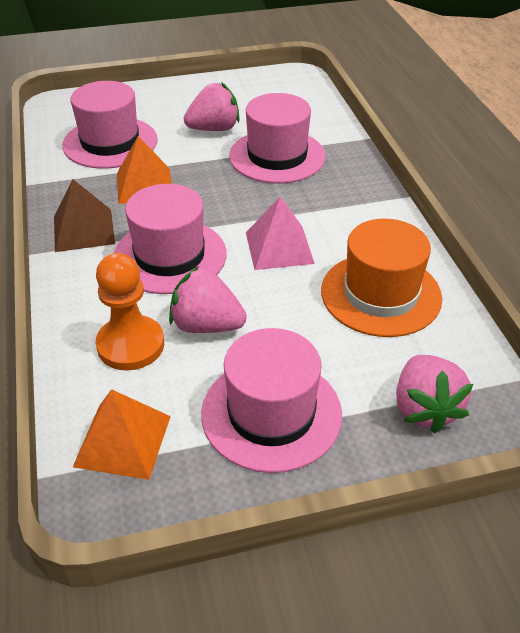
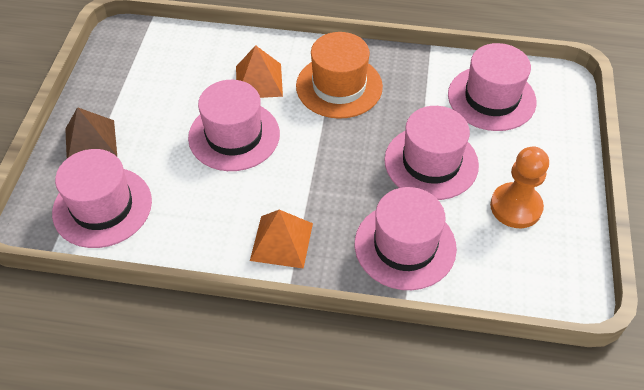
pink hat: 4 -> 5
pink pyramid: 1 -> 0
pink strawberry: 3 -> 0

